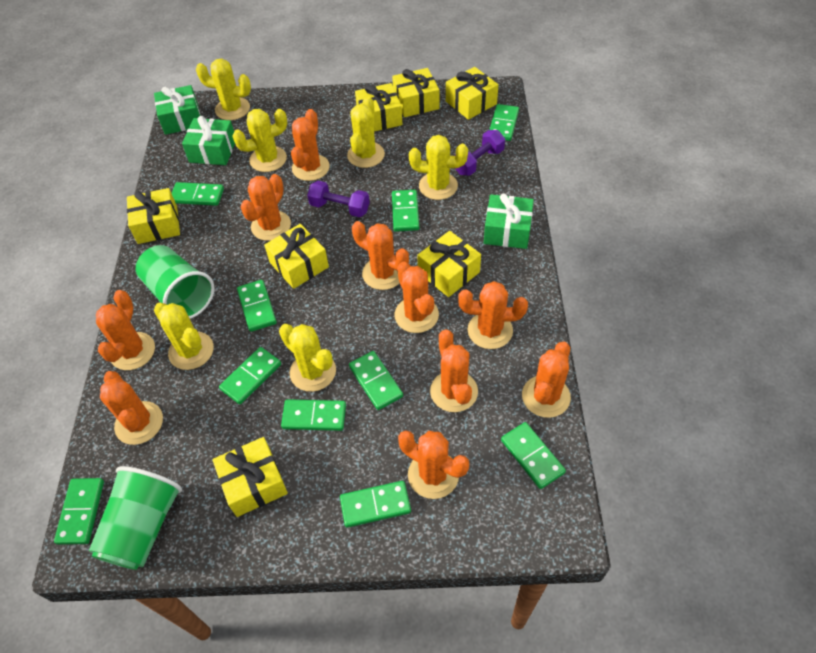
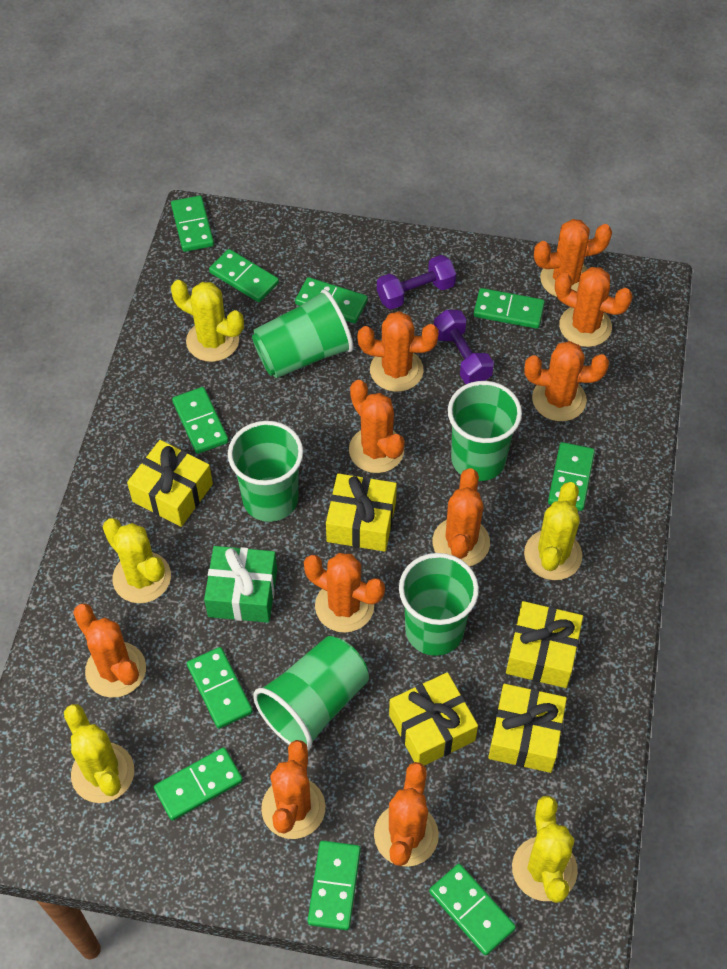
green cup: 2 -> 5
green gift: 3 -> 1
yellow cactus: 6 -> 5
yellow gift: 7 -> 5

